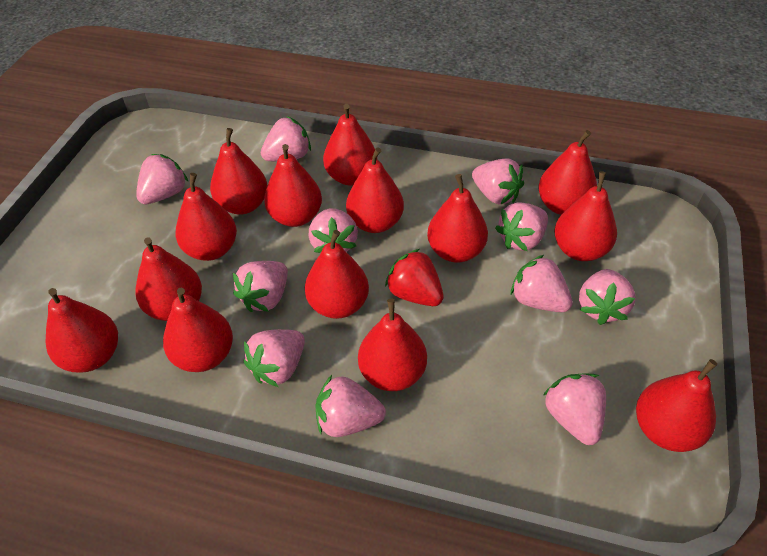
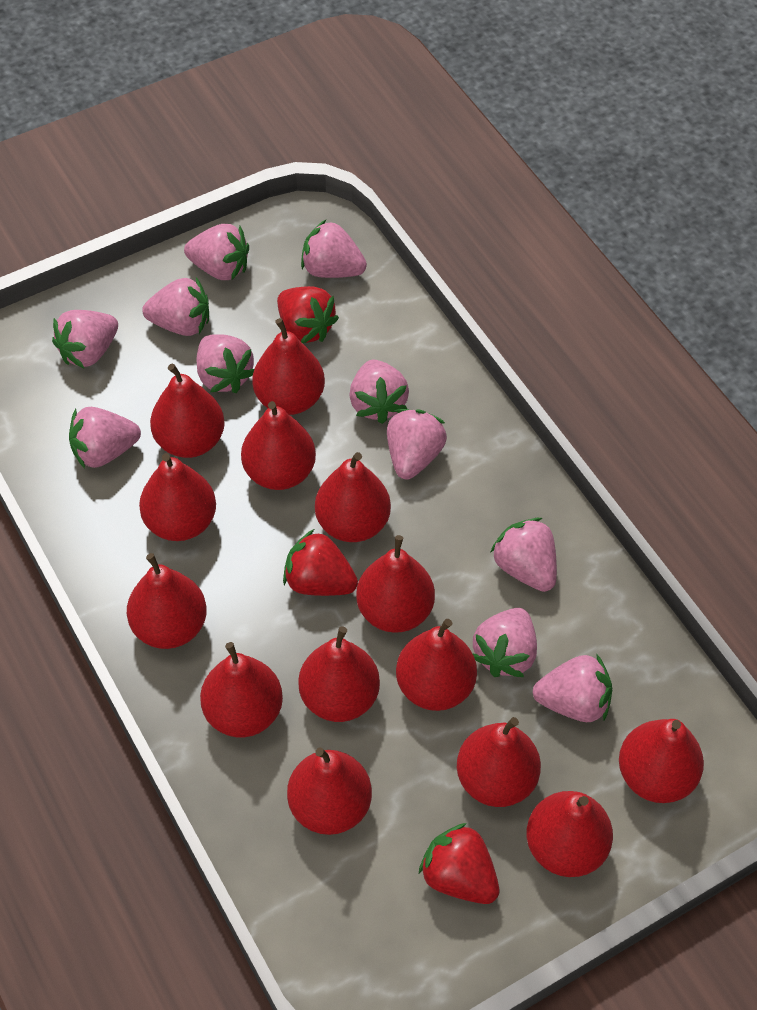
red strawberry: 1 -> 3

